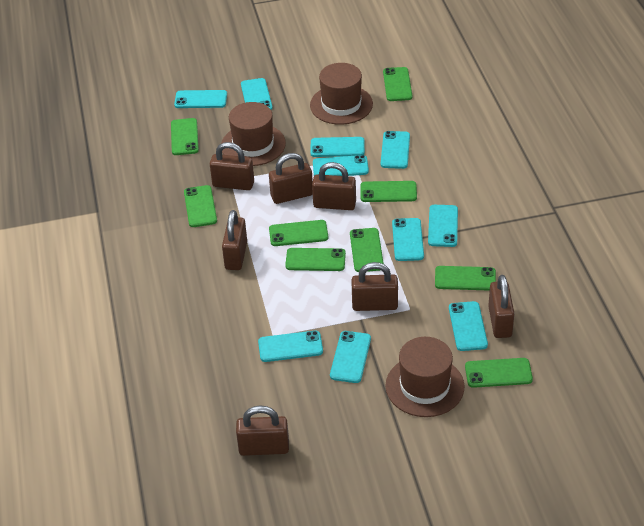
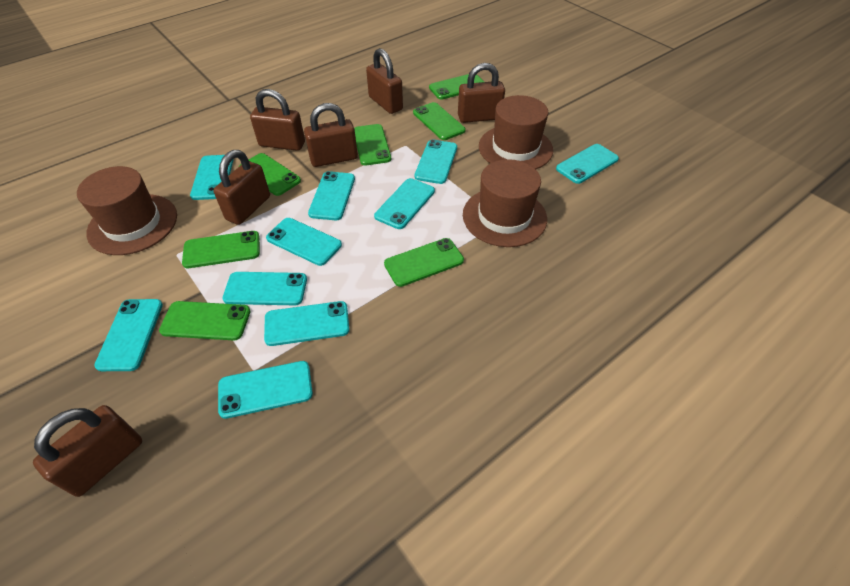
brown padlock: 7 -> 6
green phone: 9 -> 7

